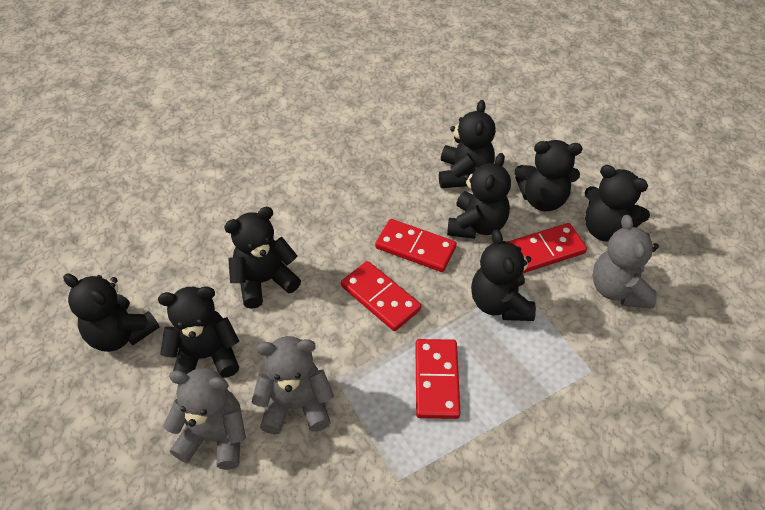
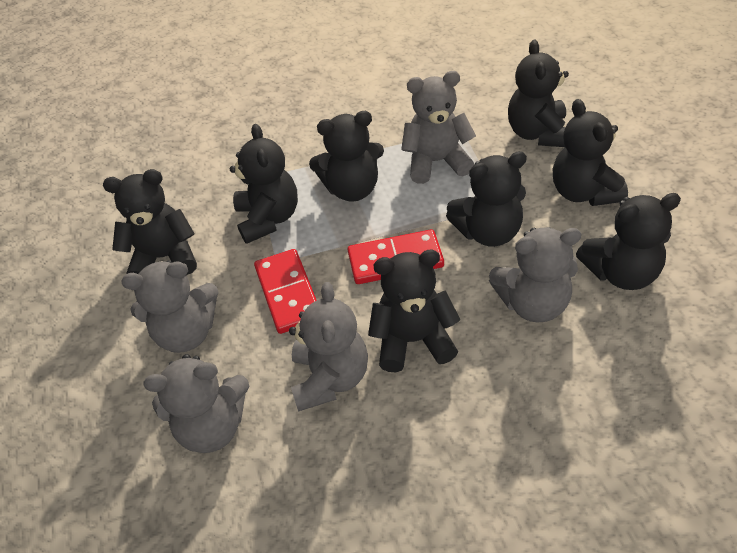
grey teddy bear: 3 -> 5
red domino: 4 -> 2

